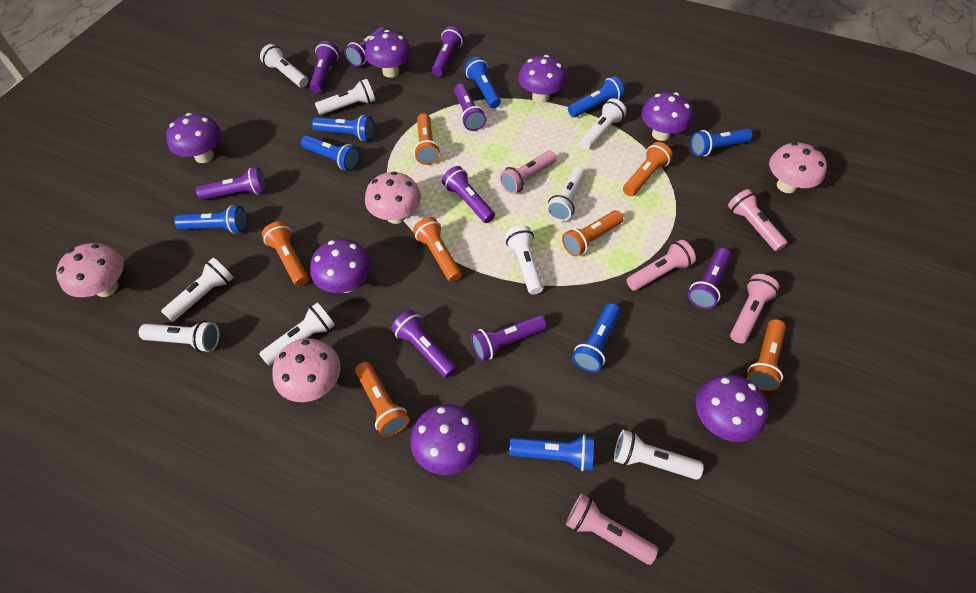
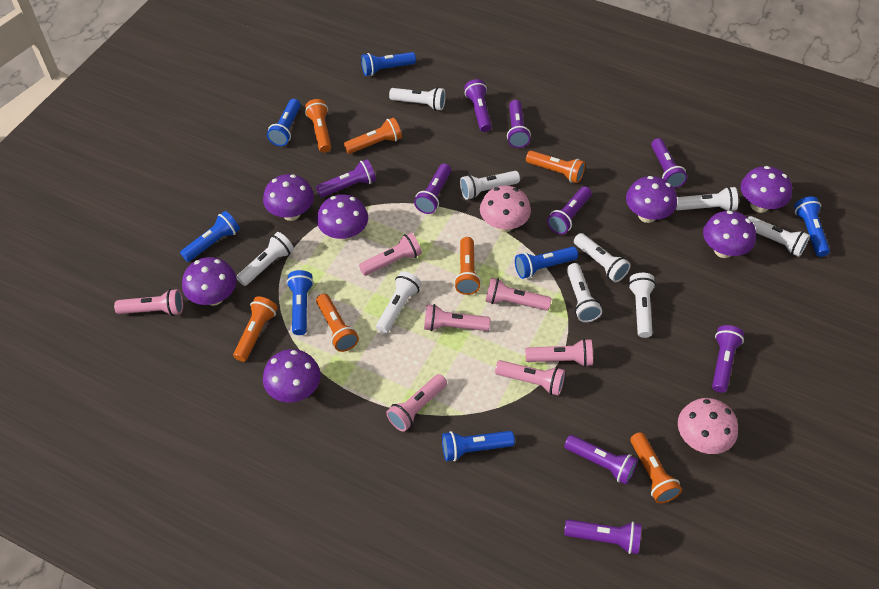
blue flashlight: 8 -> 7
pink flashlight: 5 -> 7
pink mushroom: 4 -> 2

